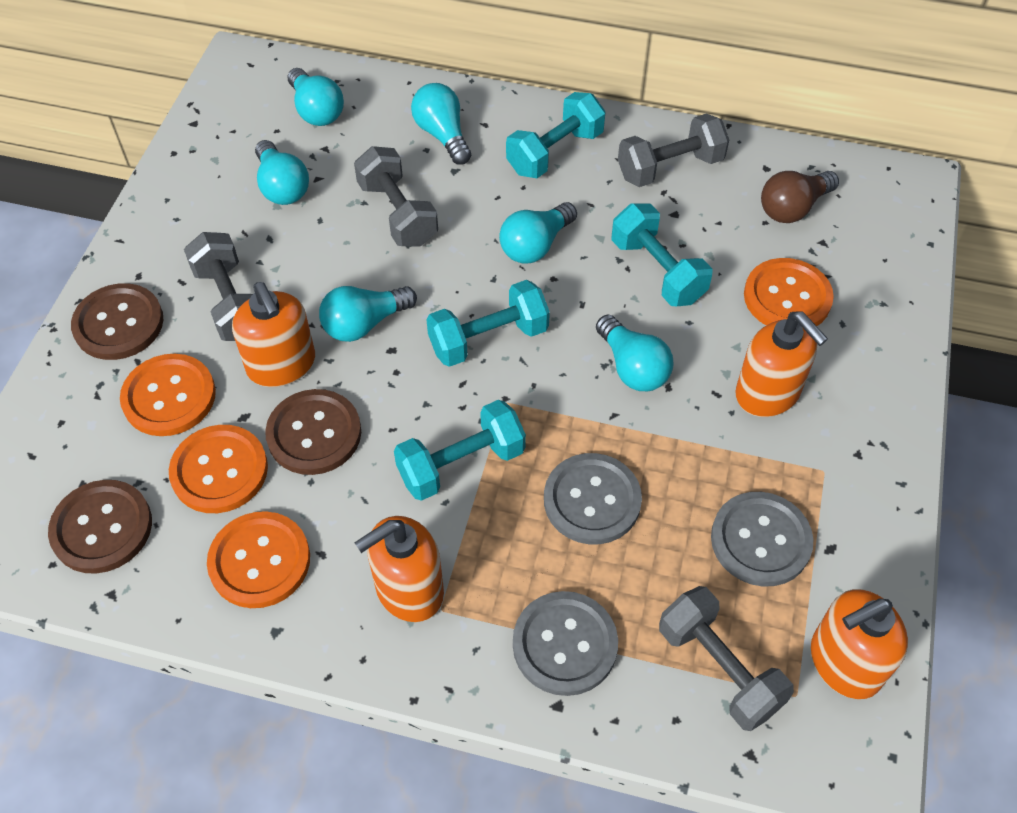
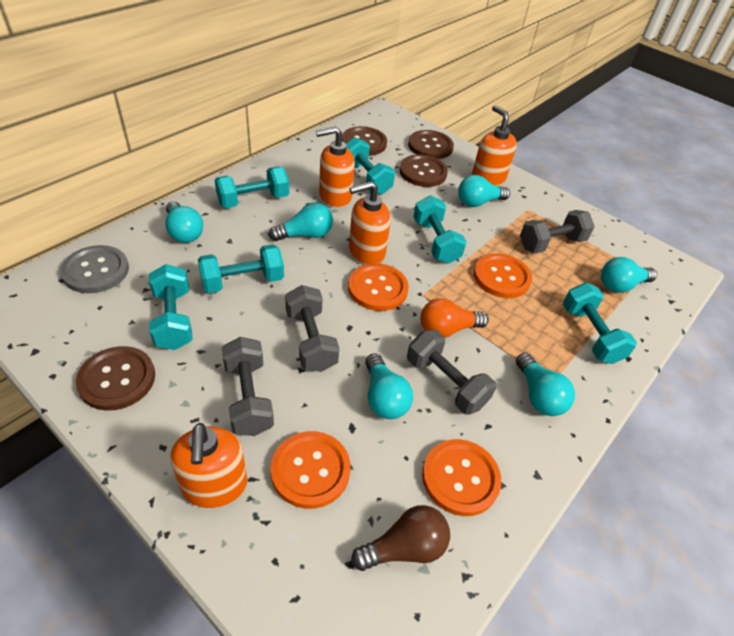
brown button: 3 -> 4
grey button: 3 -> 1
orange light bulb: 0 -> 1
turquoise dumbbell: 4 -> 6

